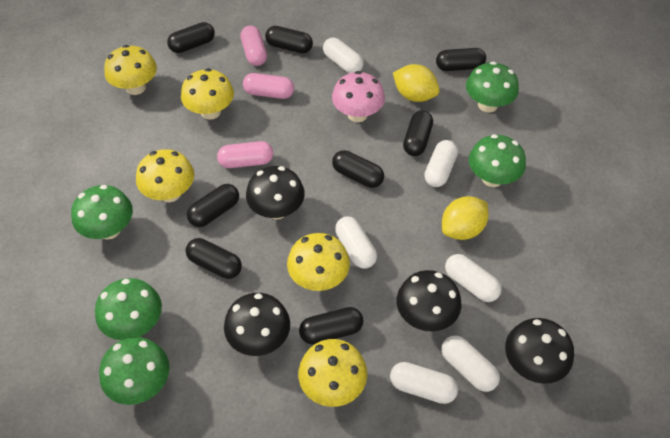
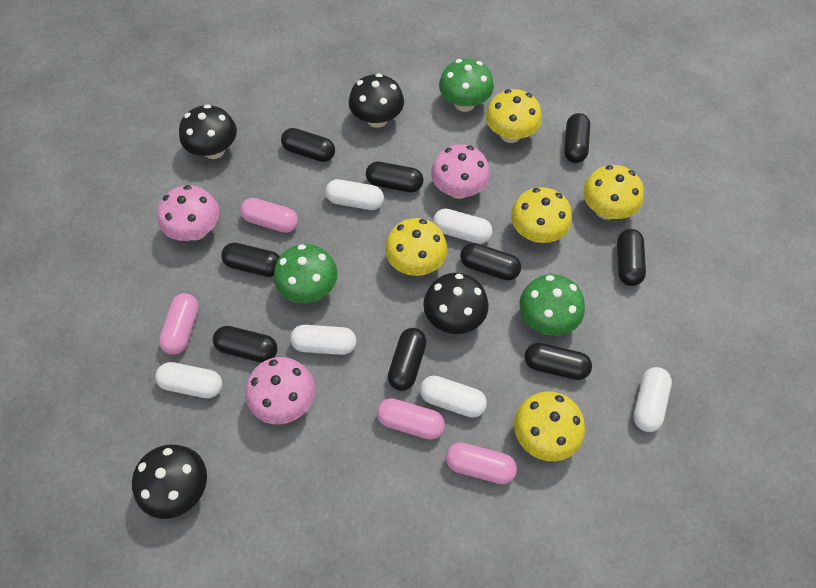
black capsule: 8 -> 9
green mushroom: 5 -> 3
pink capsule: 3 -> 4
pink mushroom: 1 -> 3
yellow lemon: 2 -> 0

